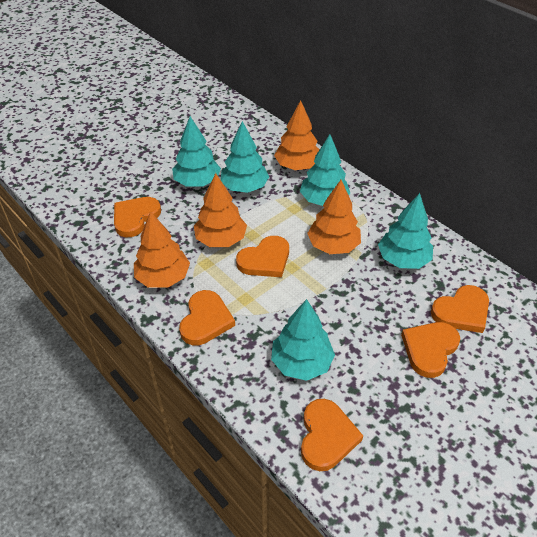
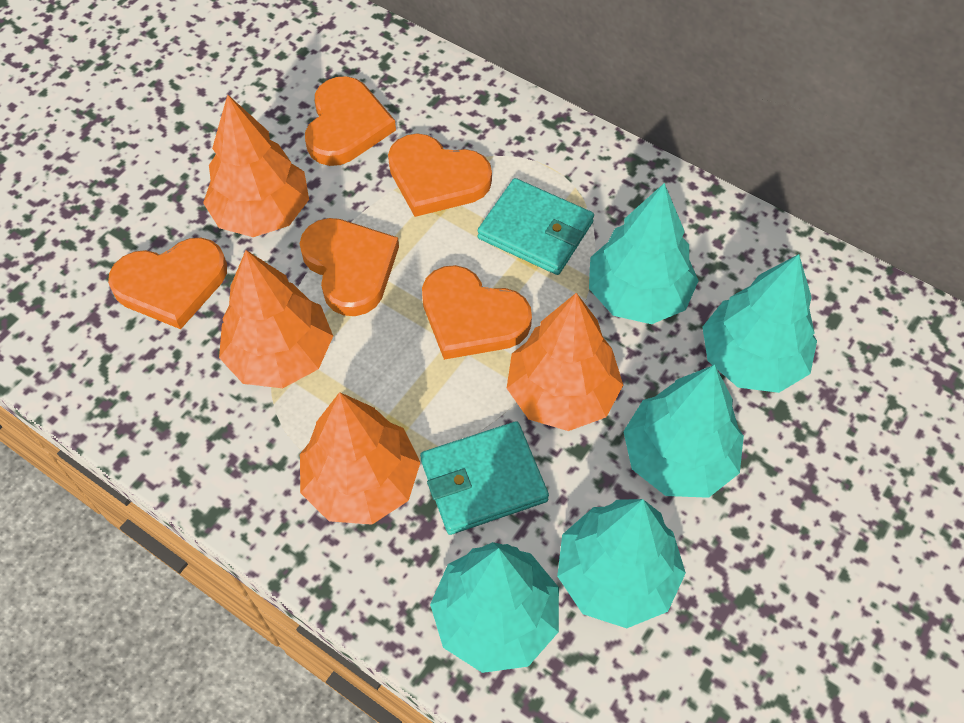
orange heart: 6 -> 5
turquoise wallet: 0 -> 2

